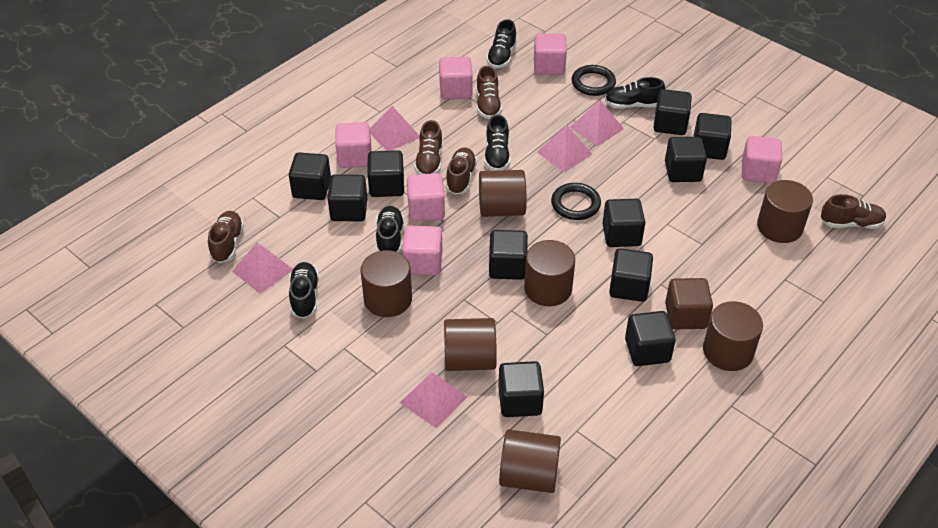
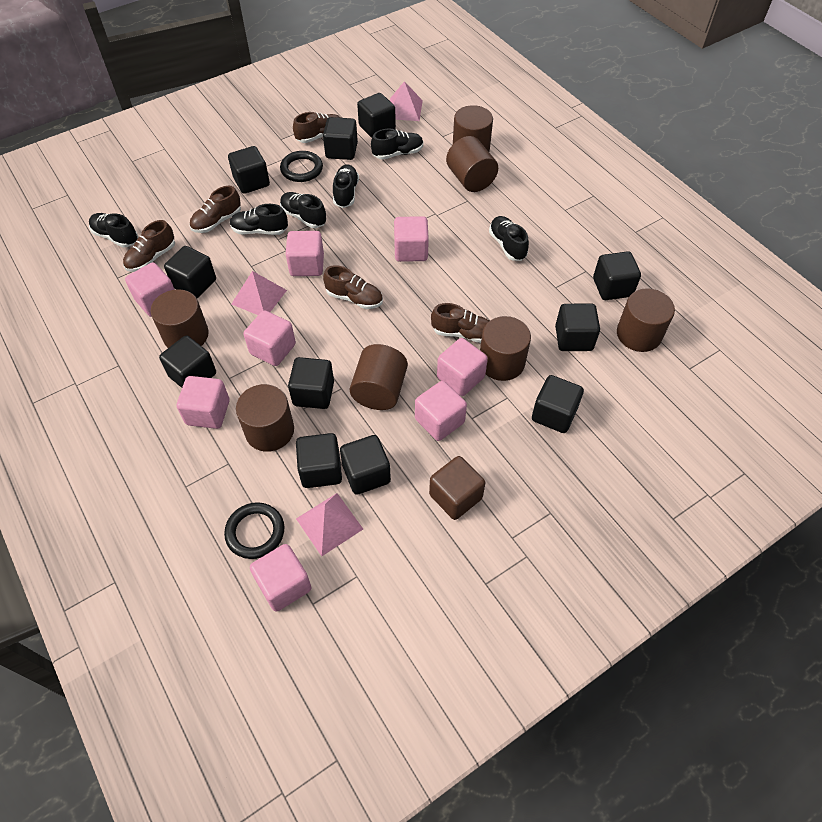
black shoe: 5 -> 6
pink cube: 6 -> 8
pink pyramid: 5 -> 3

